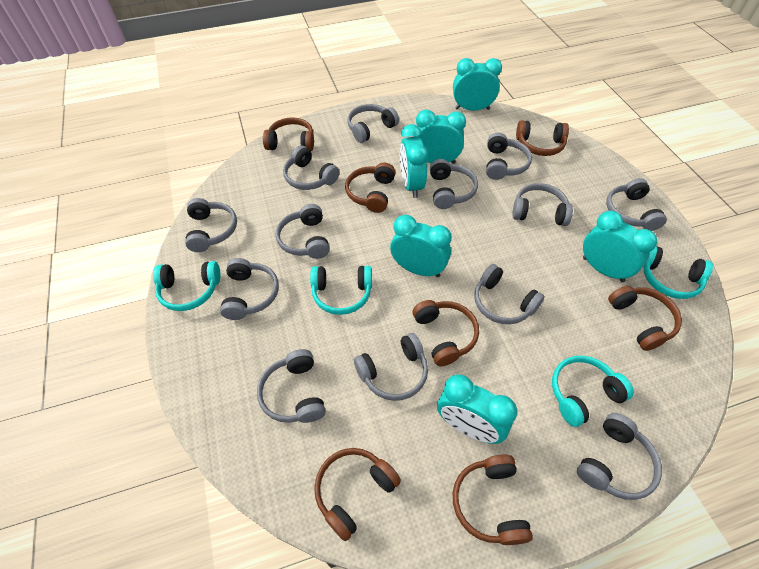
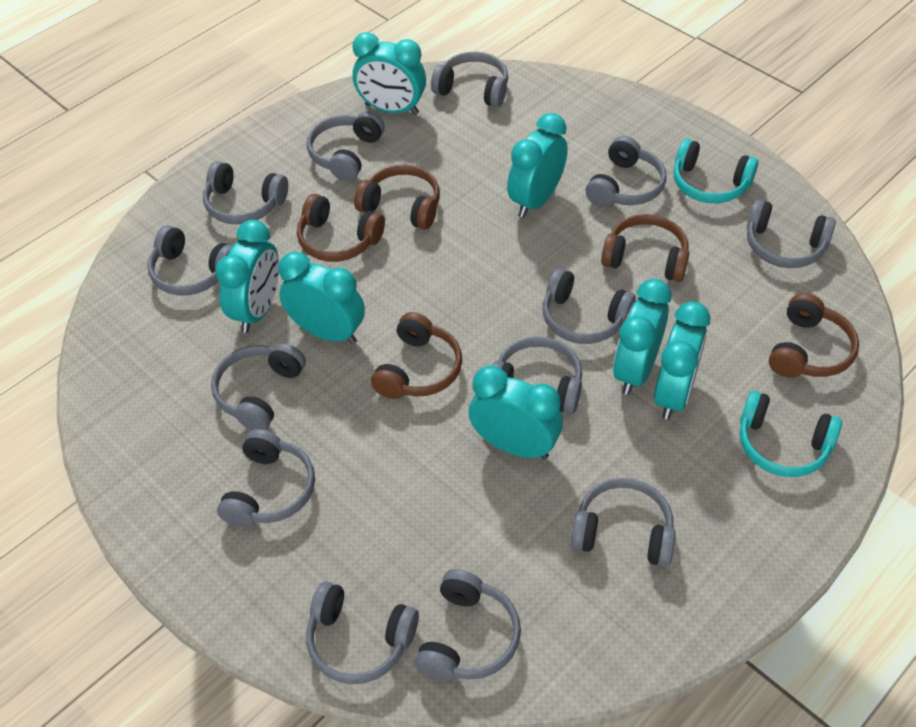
brown headphones: 7 -> 5
turquoise clock: 6 -> 7
turquoise headphones: 4 -> 2

